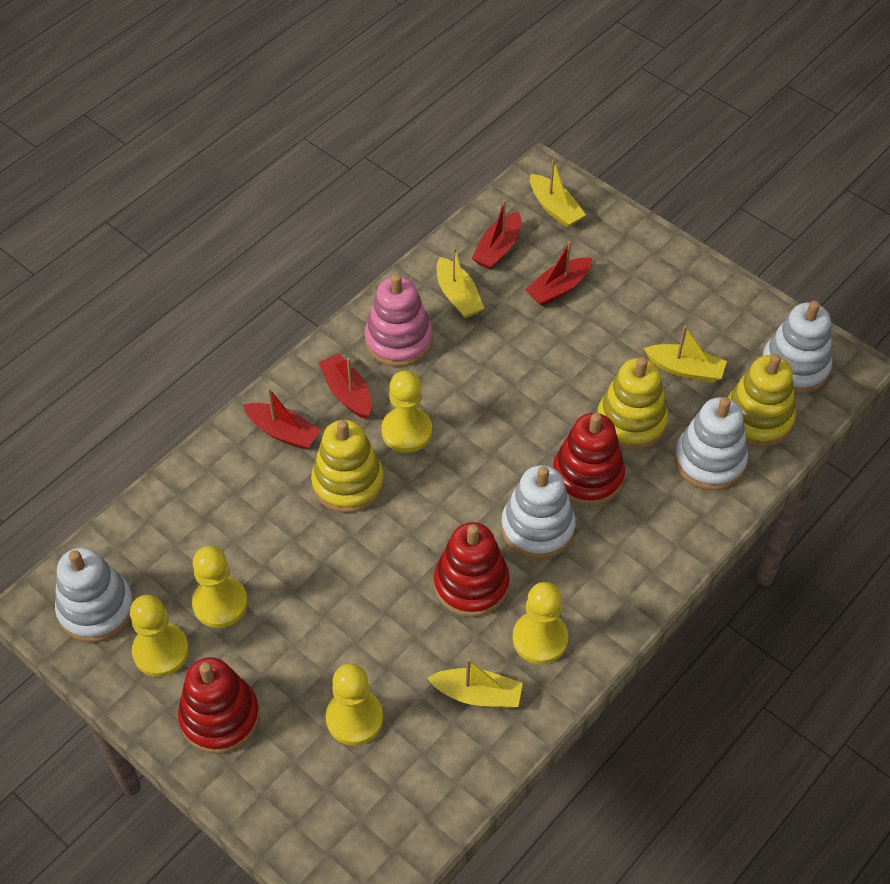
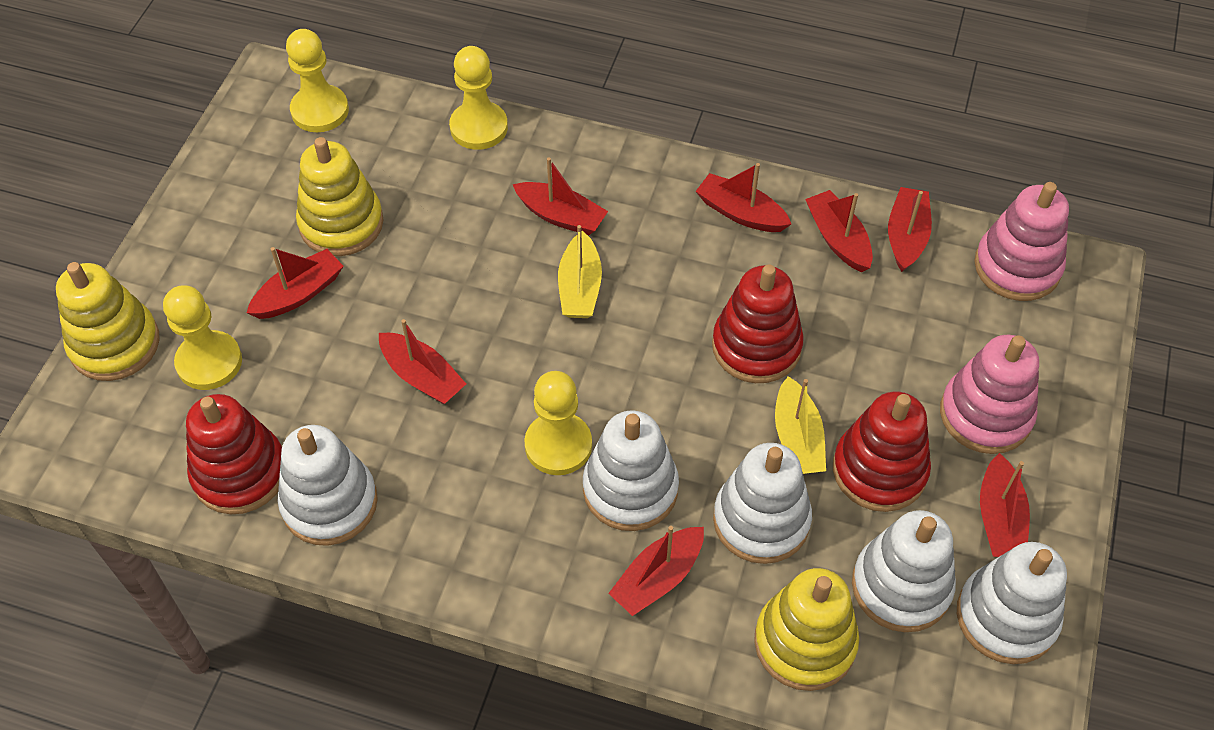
pink stacking toy: 1 -> 2
red boat: 4 -> 8
white stacking toy: 4 -> 5
yellow boat: 4 -> 2
yellow pawn: 5 -> 4

